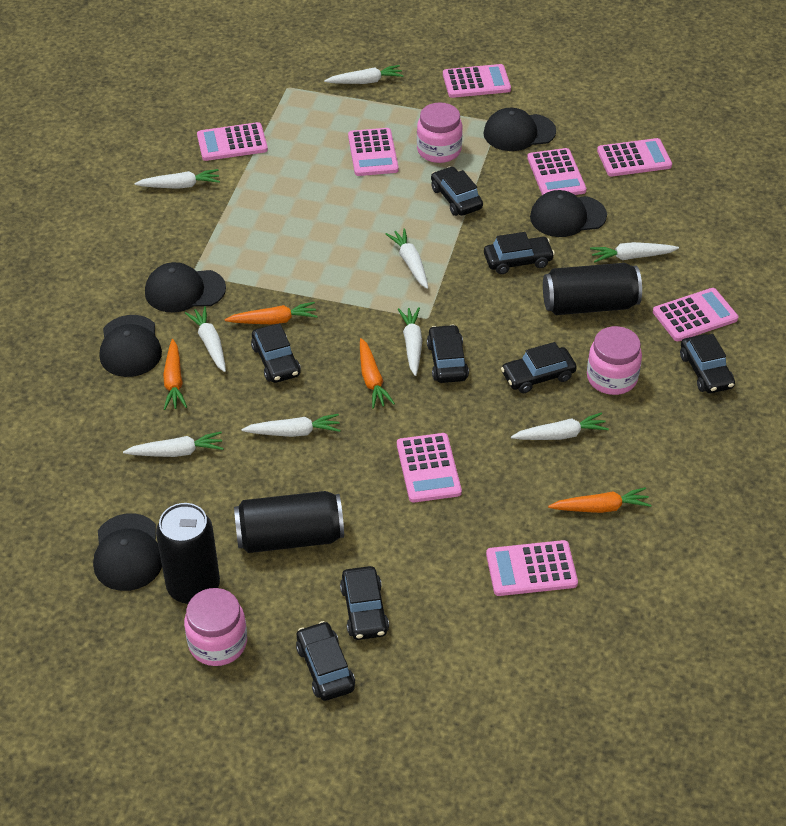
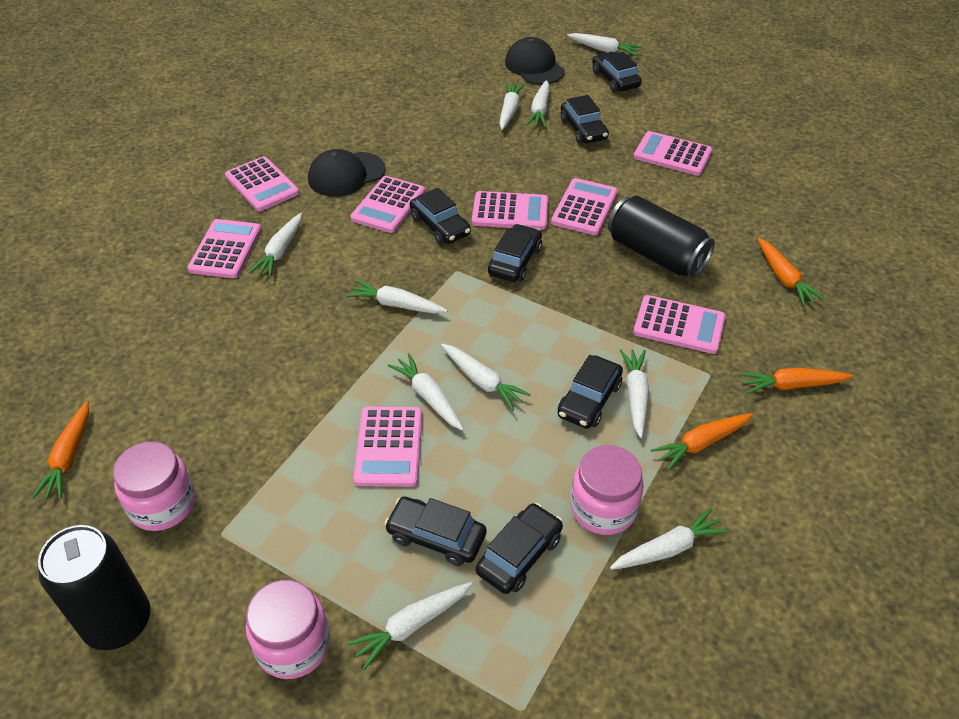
black can: 3 -> 2
black cap: 5 -> 2
black car: 8 -> 7
white carrot: 9 -> 10

